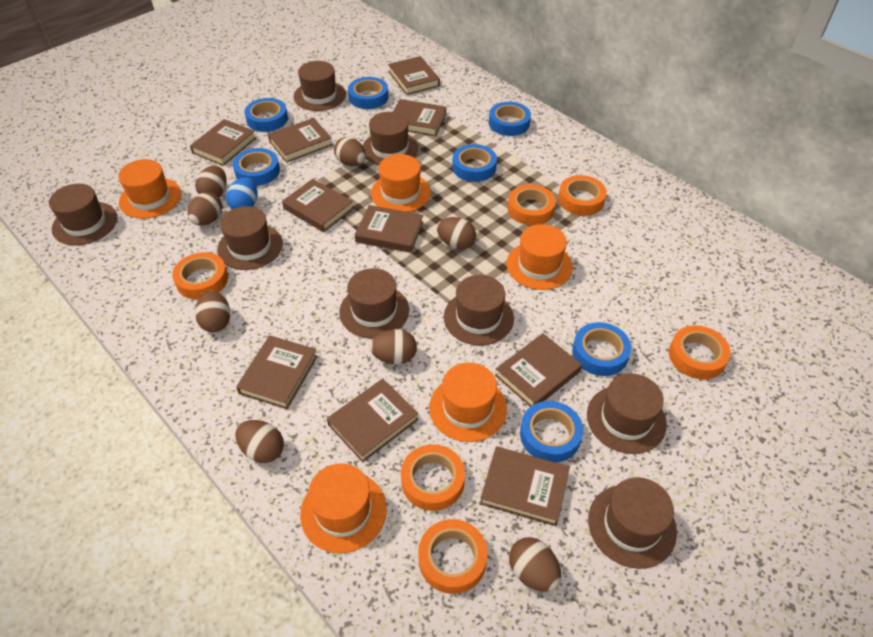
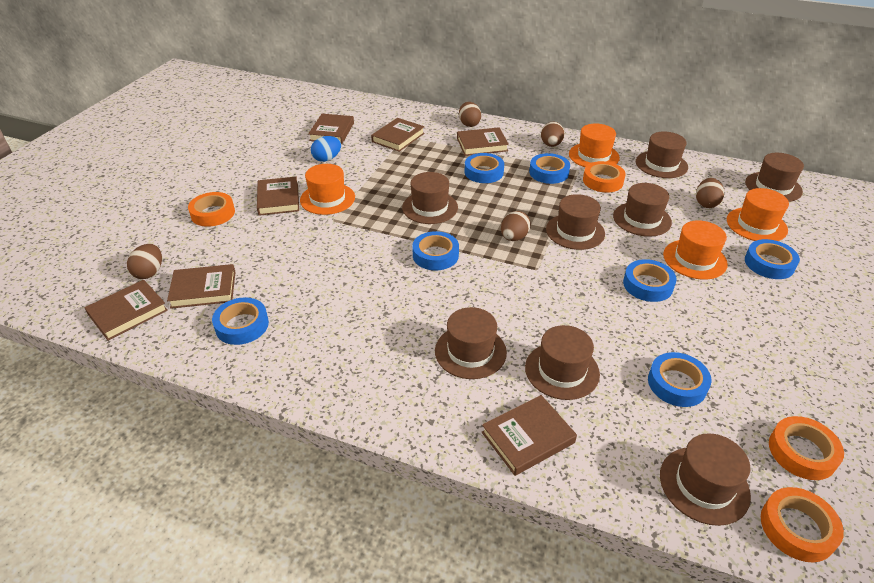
brown book: 10 -> 7
brown egg: 8 -> 5
orange hat: 5 -> 4
orange tape: 6 -> 4

